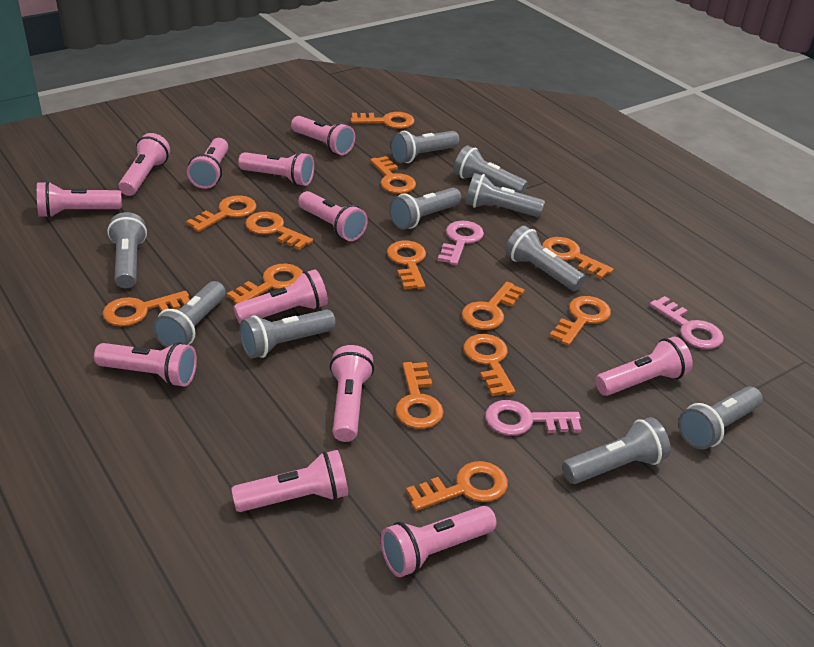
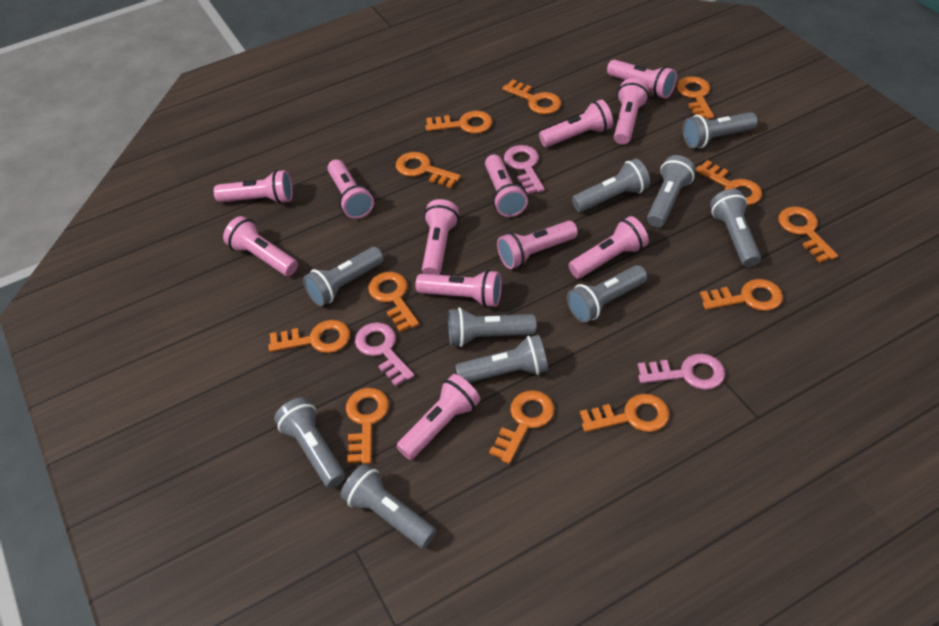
orange key: 13 -> 12

